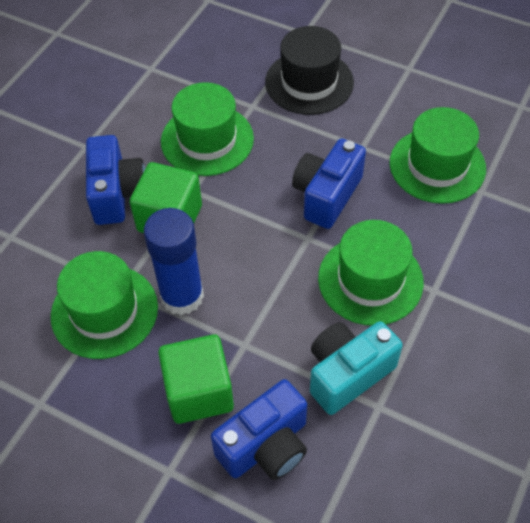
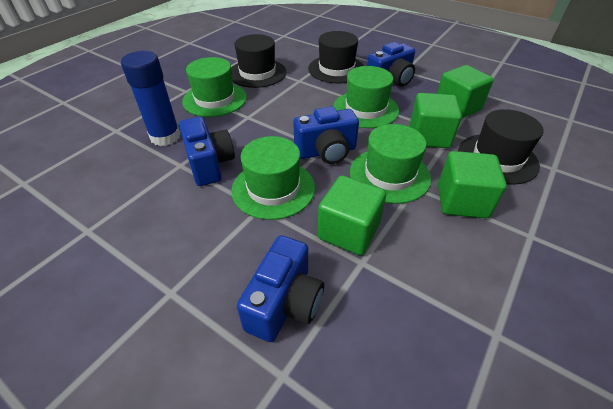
black hat: 1 -> 3
blue camera: 3 -> 4
green cube: 2 -> 4
turquoise camera: 1 -> 0

